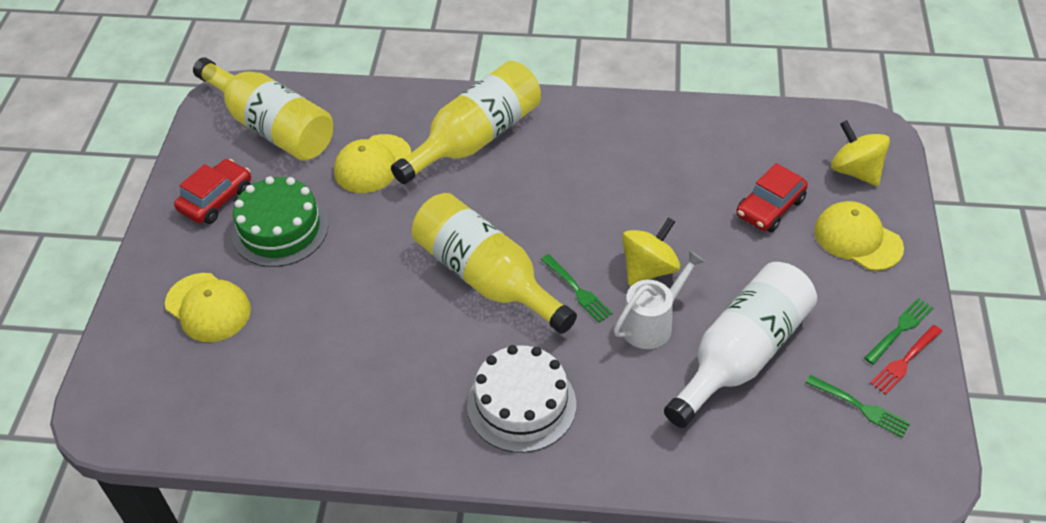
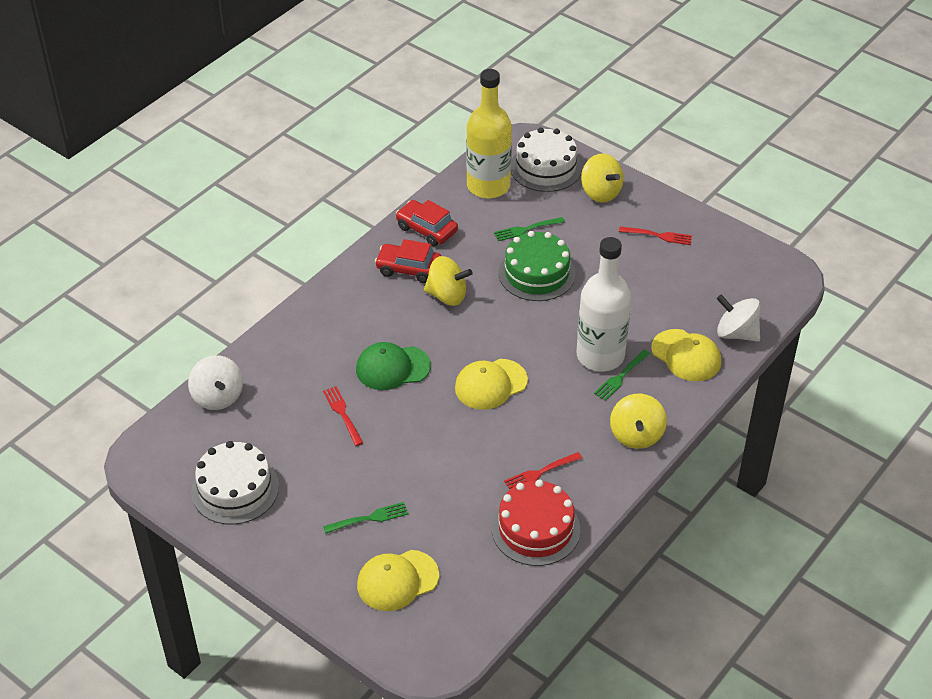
green cap: 0 -> 1
red cake: 0 -> 1
red fork: 1 -> 3
white cake: 1 -> 2
white spinning top: 0 -> 2
white watering can: 1 -> 0
yellow bottle: 3 -> 1
yellow spinning top: 2 -> 3

